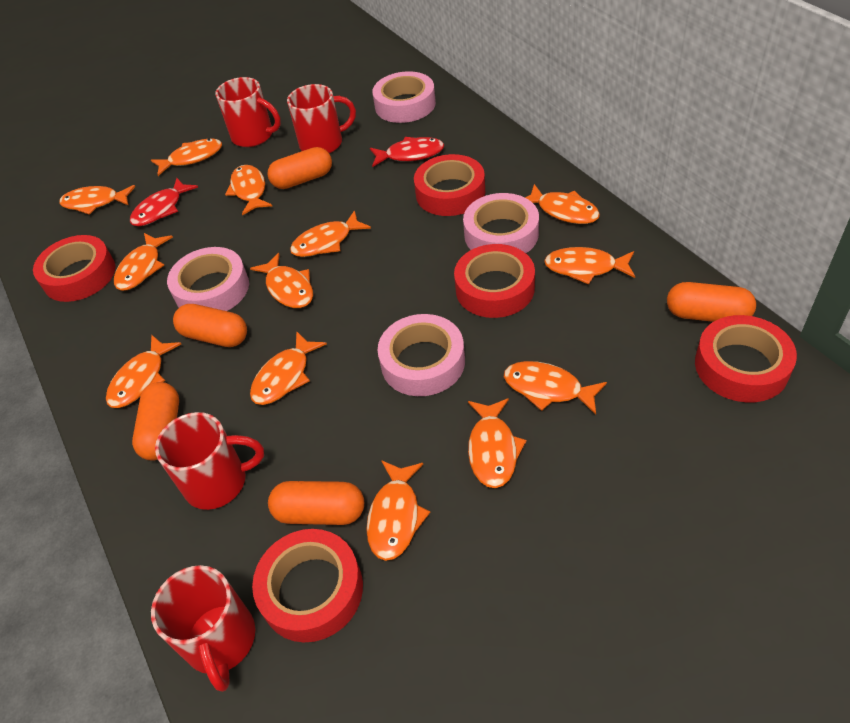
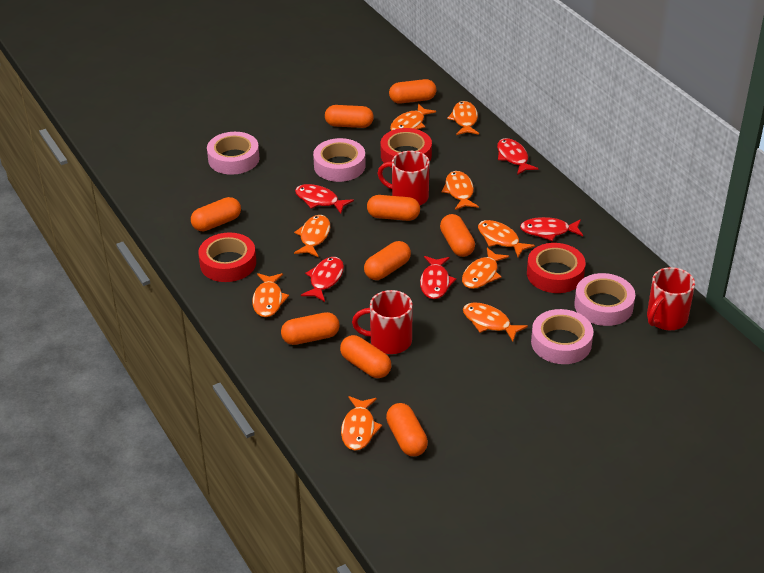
orange capsule: 5 -> 9
orange fish: 13 -> 9
red fish: 2 -> 5
red mug: 4 -> 3
red tape: 5 -> 3

